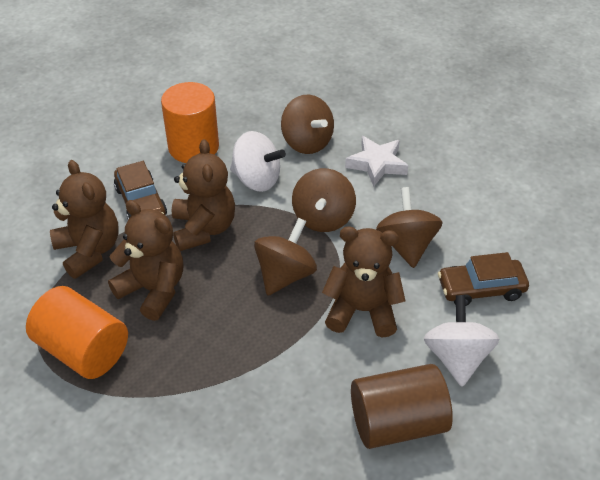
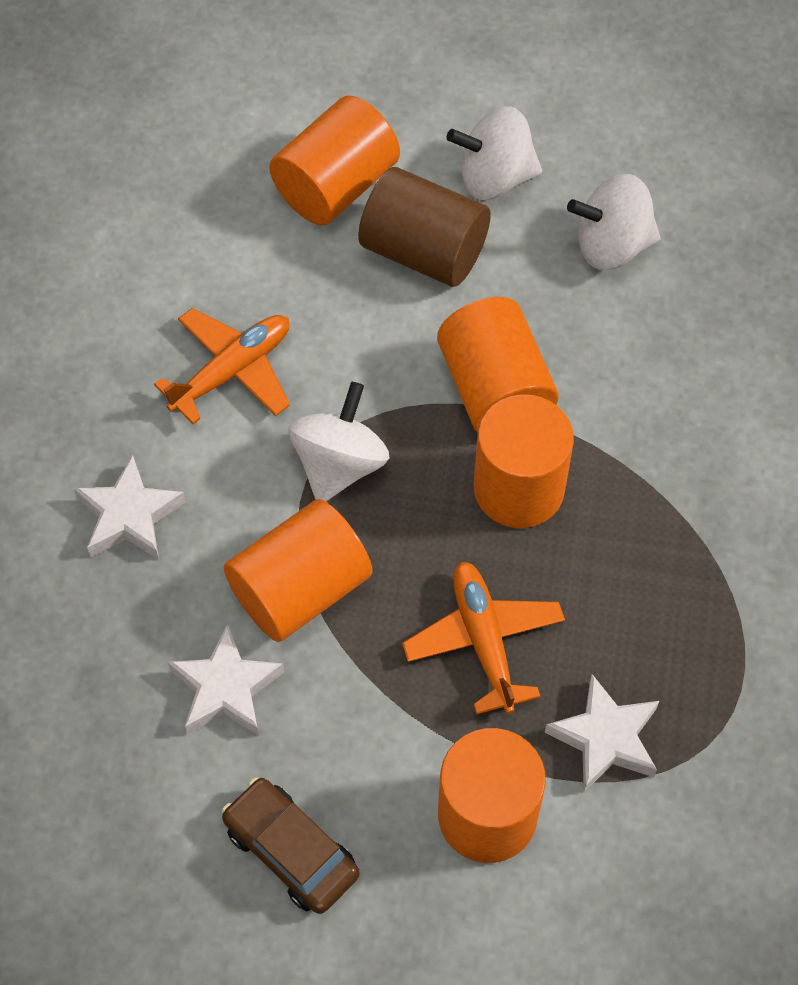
brown car: 2 -> 1
brown spinning top: 4 -> 0
brown teddy bear: 4 -> 0
orange cylinder: 2 -> 5
orange plane: 0 -> 2
white spinning top: 2 -> 3
white star: 1 -> 3

